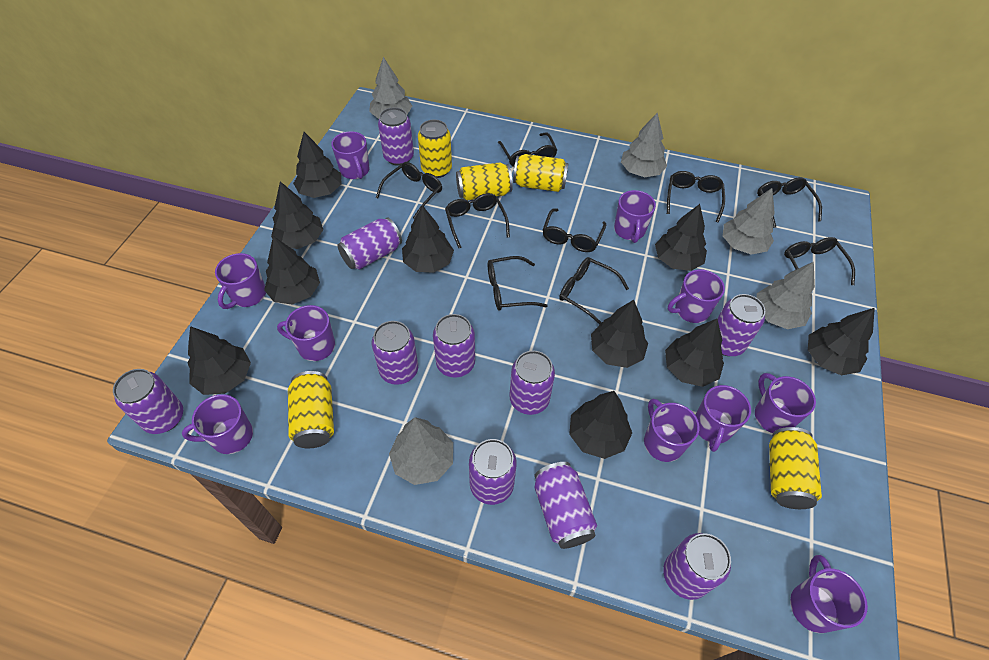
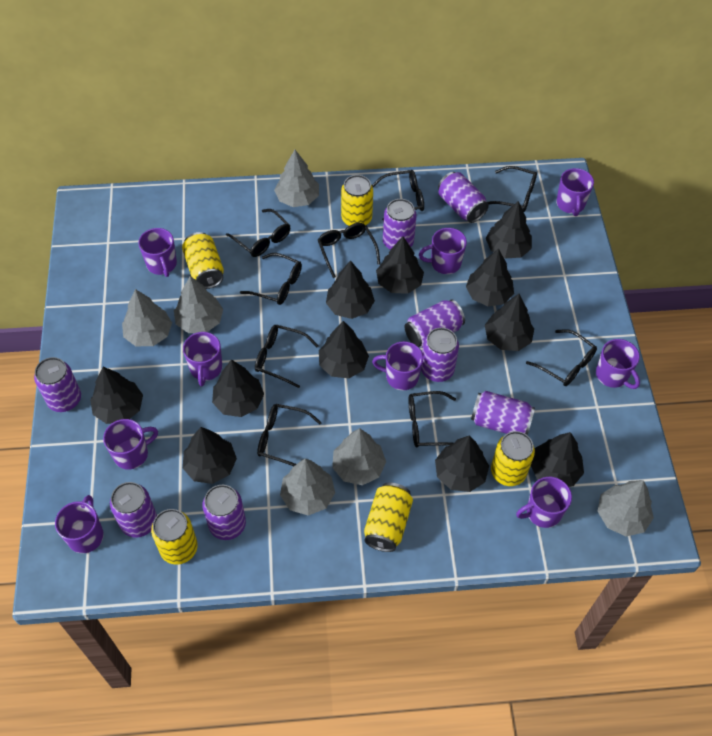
black tree: 10 -> 11
grey tree: 5 -> 6
purple can: 10 -> 8
purple mug: 10 -> 9

